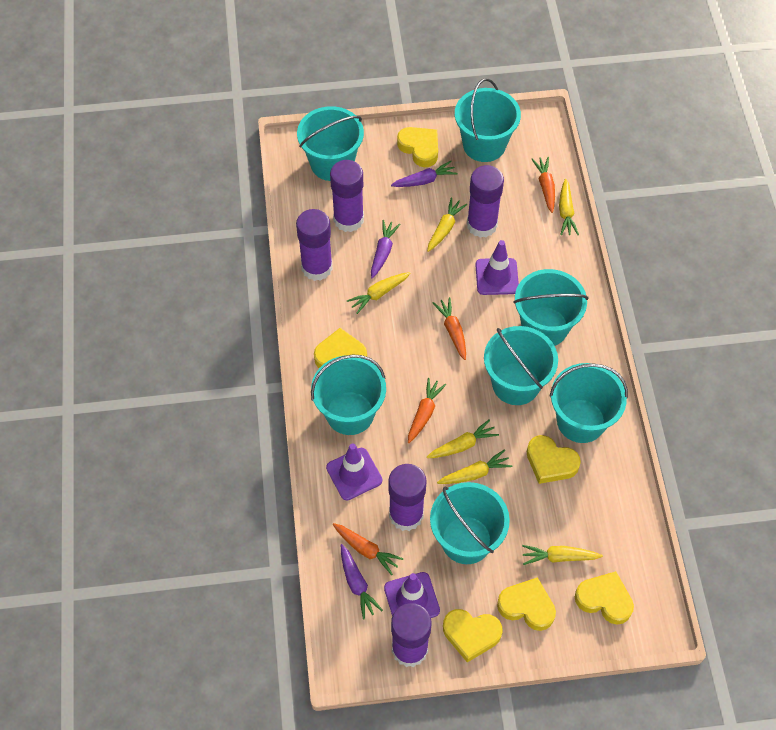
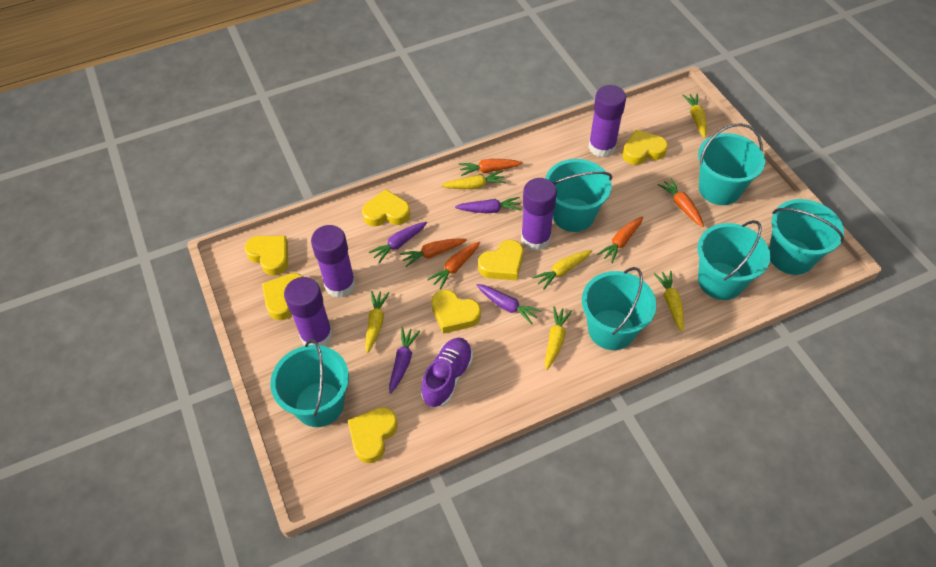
orange carrot: 4 -> 5
purple carrot: 3 -> 4
purple glue stick: 5 -> 4
purple shoe: 0 -> 1
purple traffic cone: 3 -> 0
turquoise bucket: 7 -> 6
yellow heart: 6 -> 7

